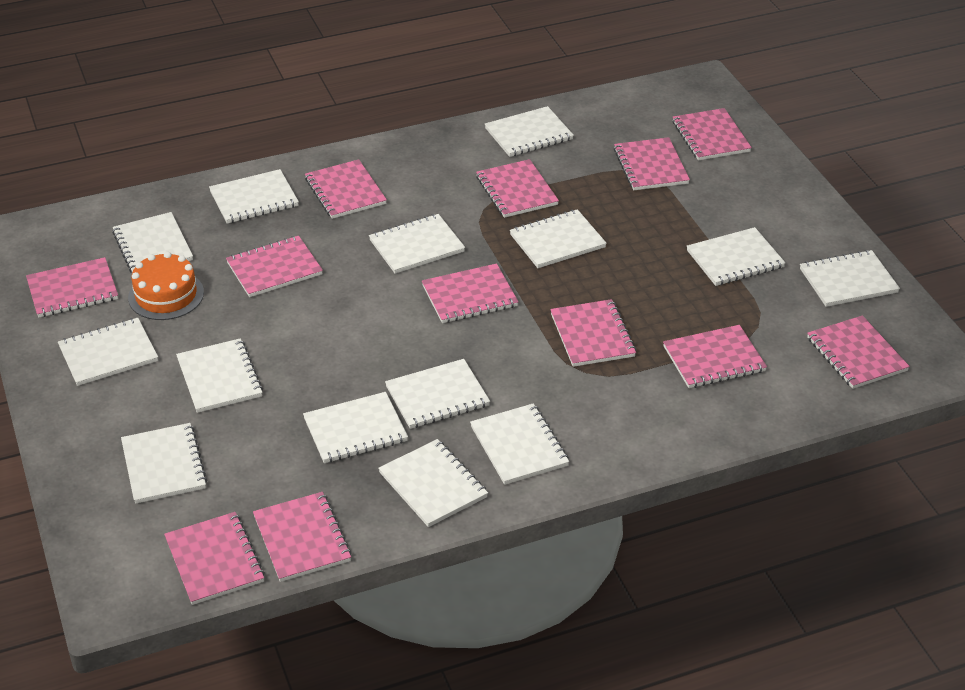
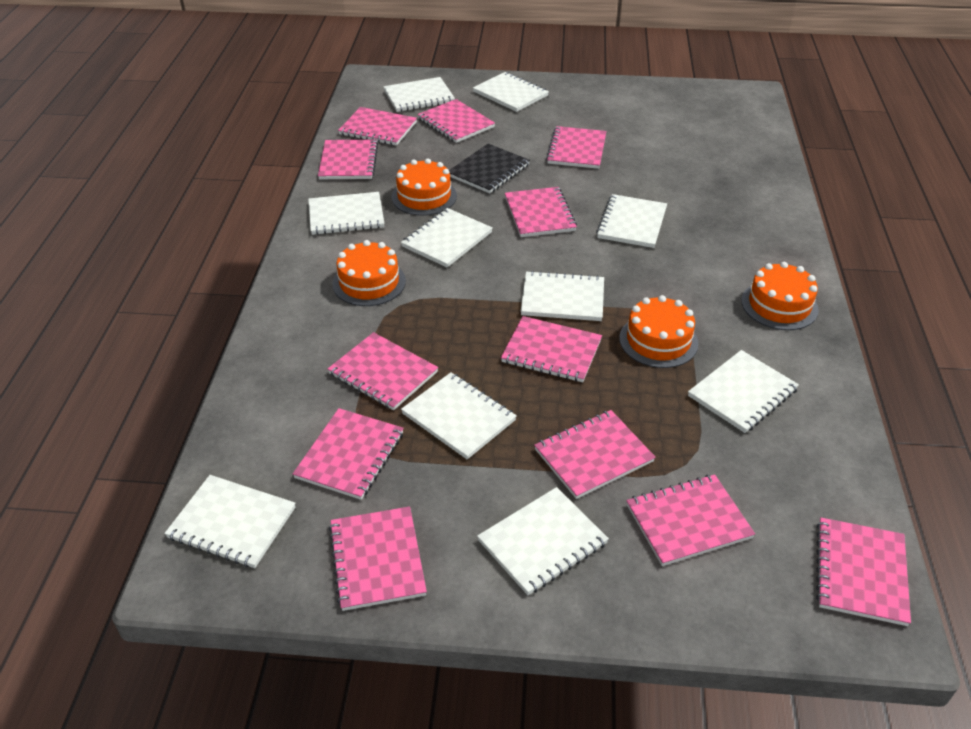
black notebook: 0 -> 1
orange cake: 1 -> 4
white notebook: 14 -> 10

